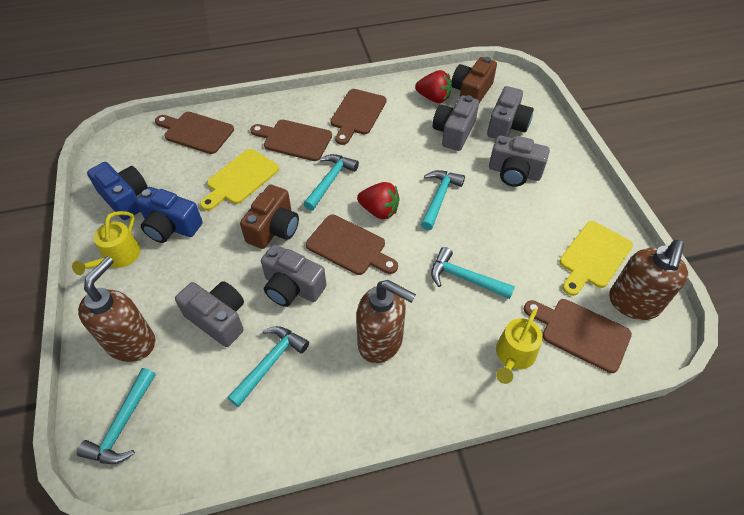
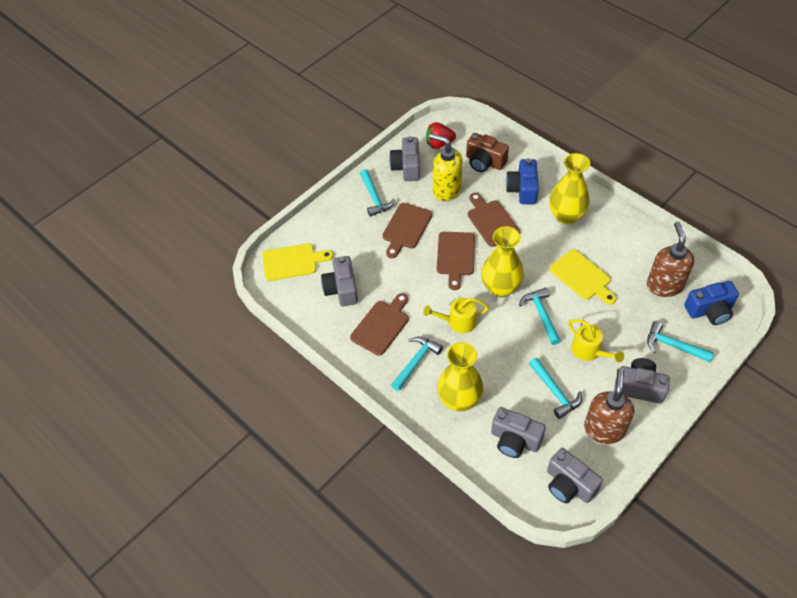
brown camera: 2 -> 1
brown cutting board: 5 -> 4
brown soap dispenser: 3 -> 2
red strawberry: 2 -> 1
yellow soap dispenser: 0 -> 1
yellow vase: 0 -> 3

